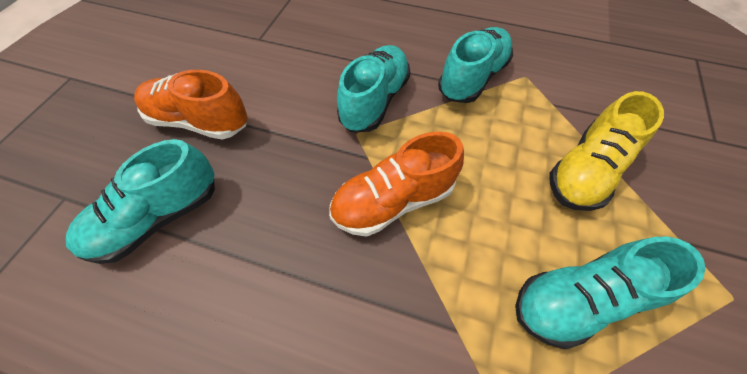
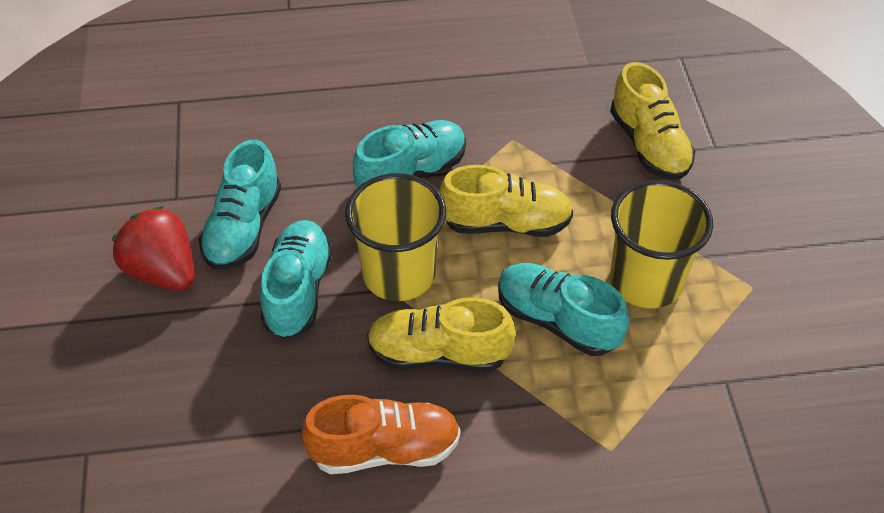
orange shoe: 2 -> 1
red strawberry: 0 -> 1
yellow cup: 0 -> 2
yellow shoe: 1 -> 3

